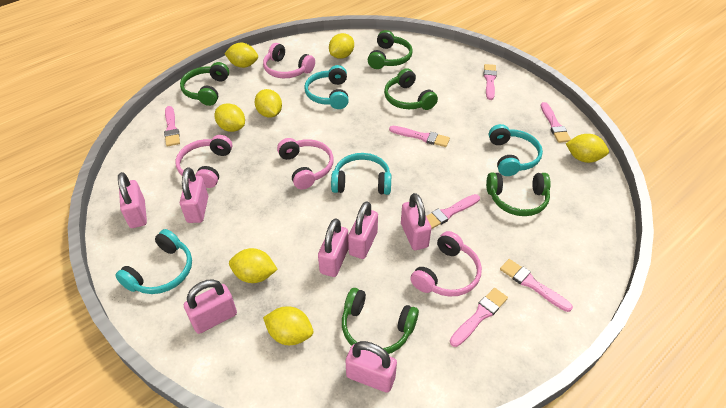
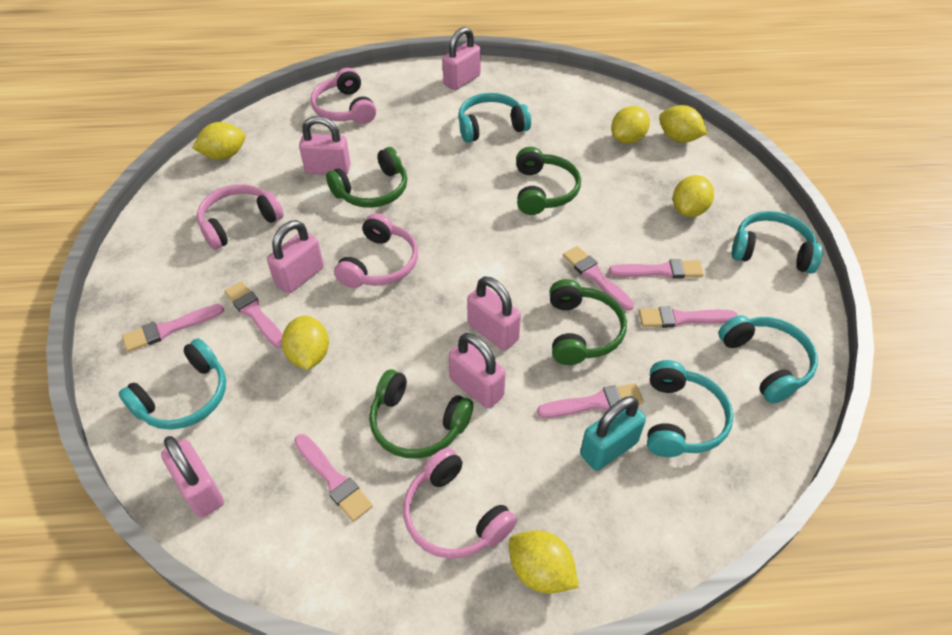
green headphones: 5 -> 4
pink padlock: 7 -> 6
turquoise headphones: 4 -> 5
turquoise padlock: 0 -> 1
yellow lemon: 7 -> 6

